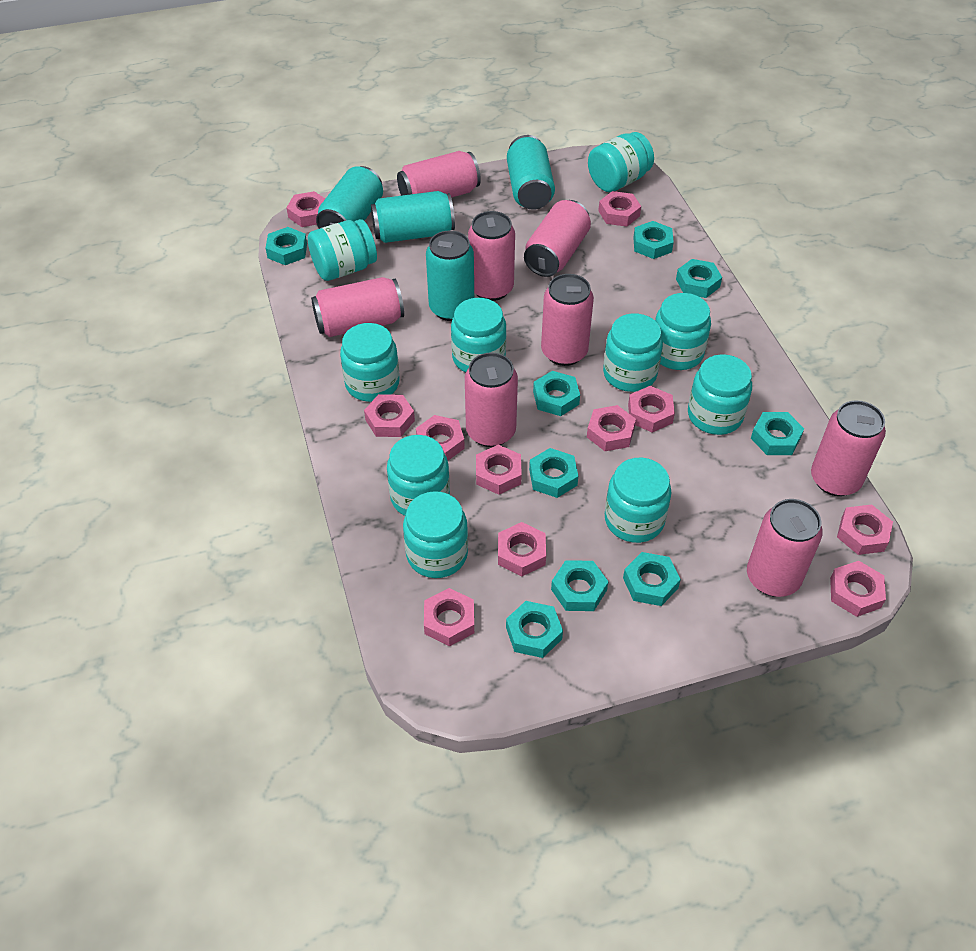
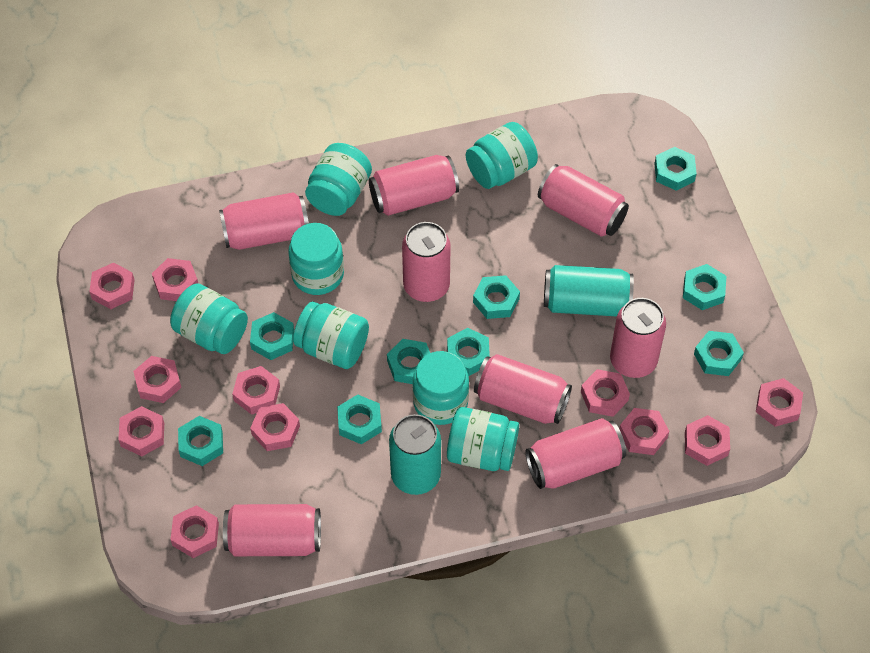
turquoise can: 4 -> 2
turquoise jar: 10 -> 7

